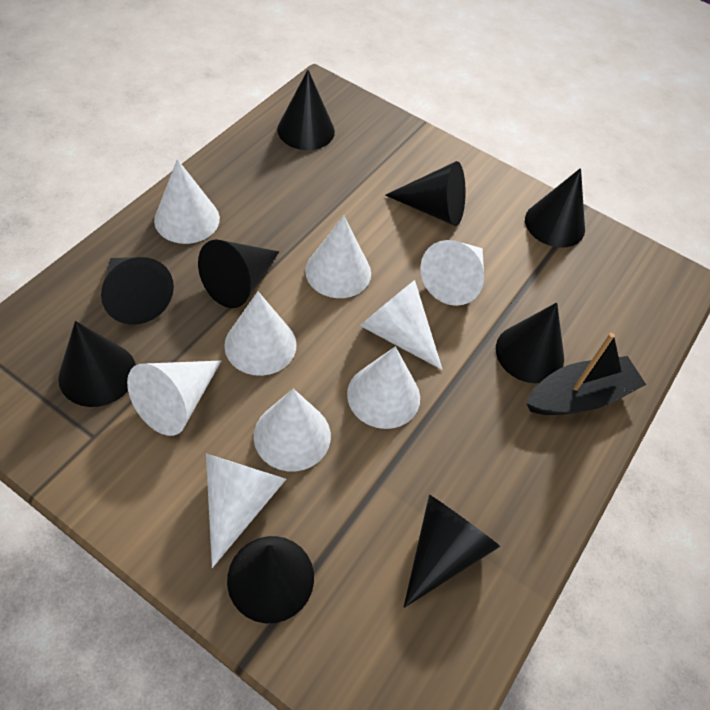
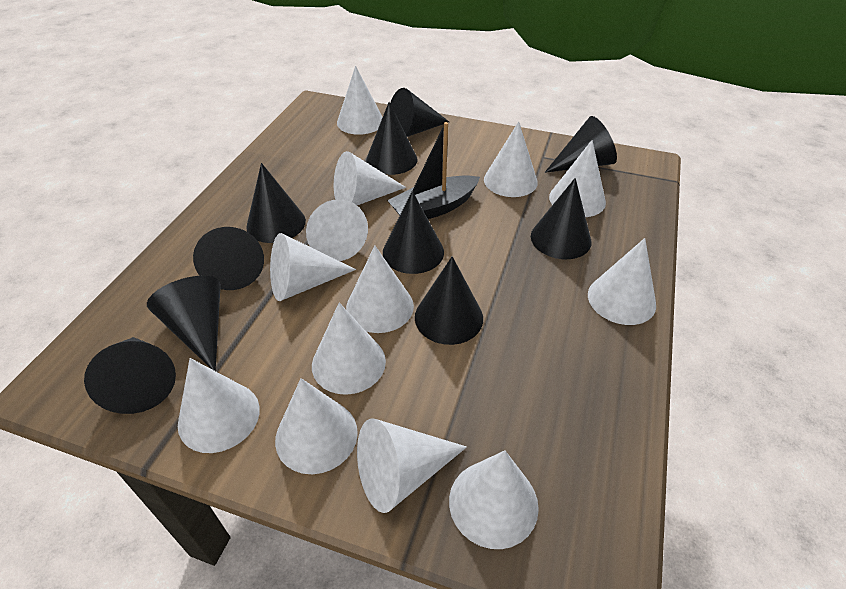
black cone: 9 -> 10
white cone: 9 -> 13

